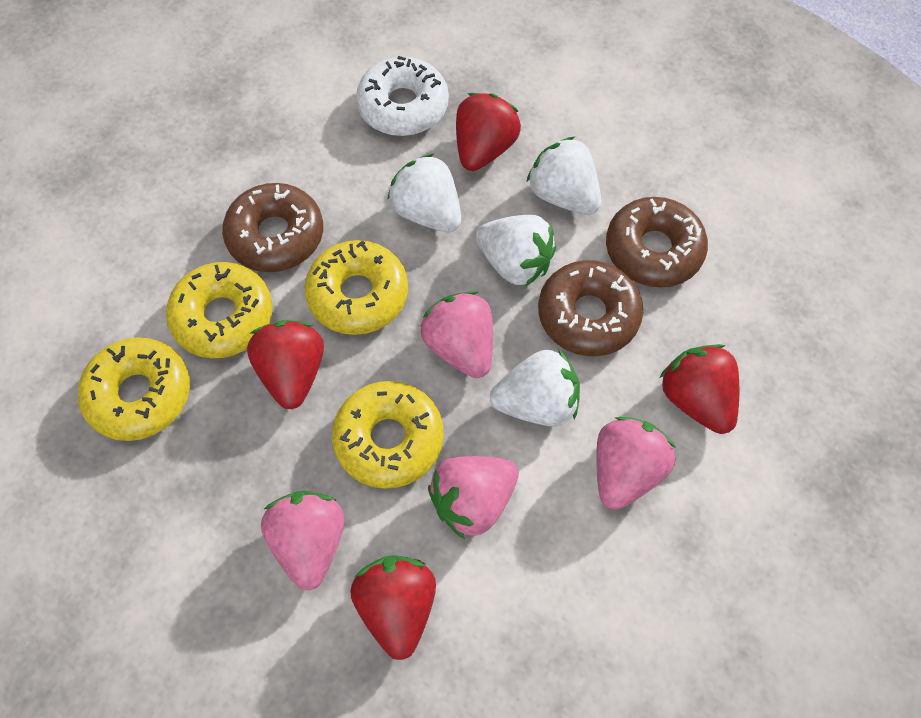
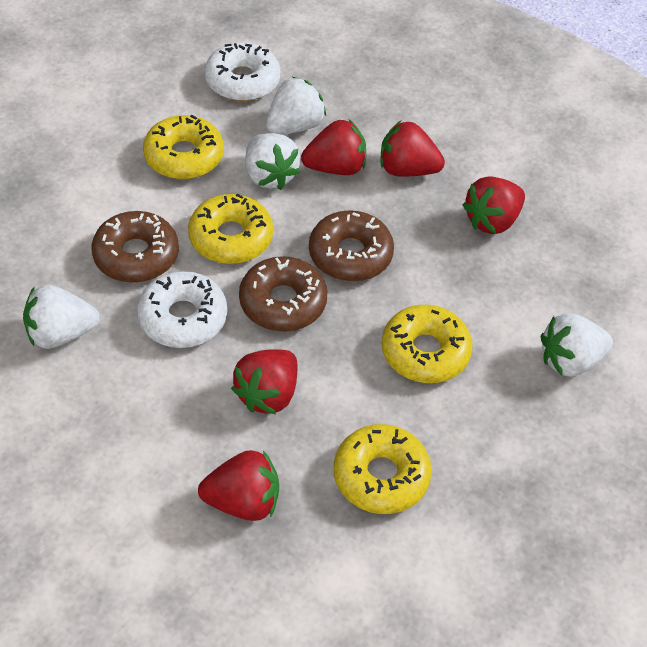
pink strawberry: 4 -> 0
red strawberry: 4 -> 5
white donut: 1 -> 2

